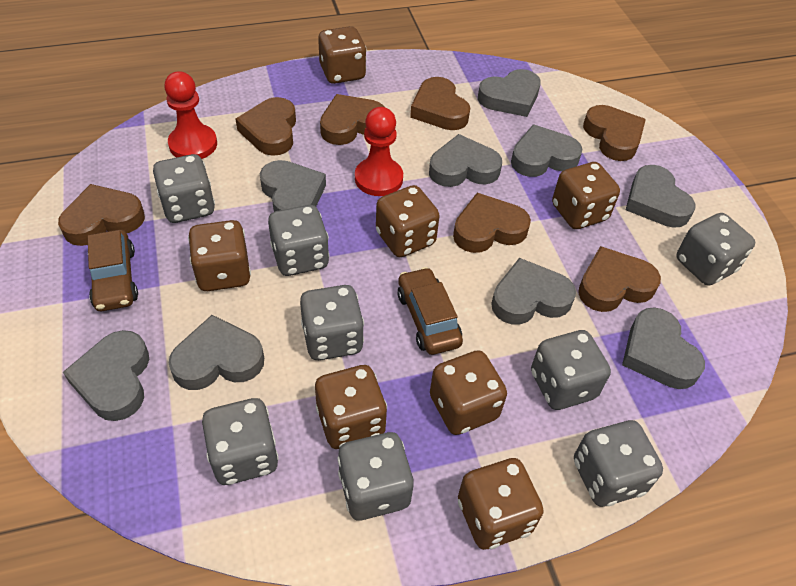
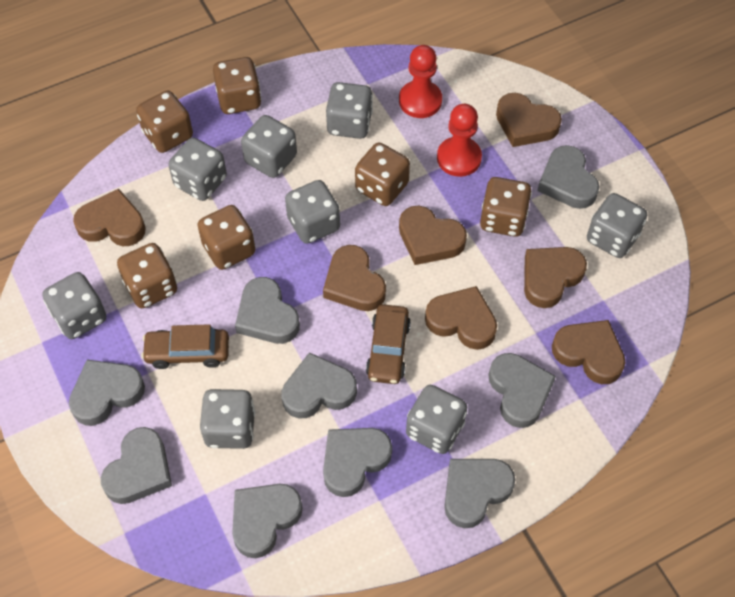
brown dice: 7 -> 6

